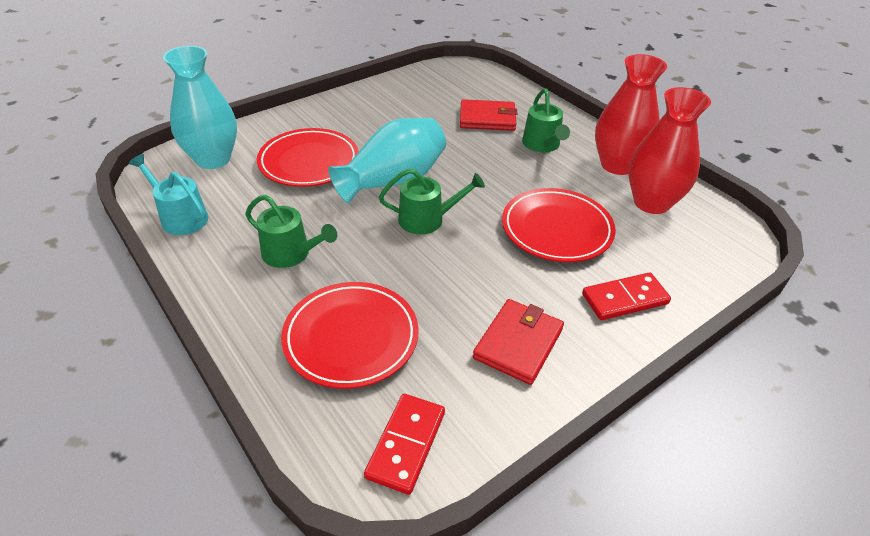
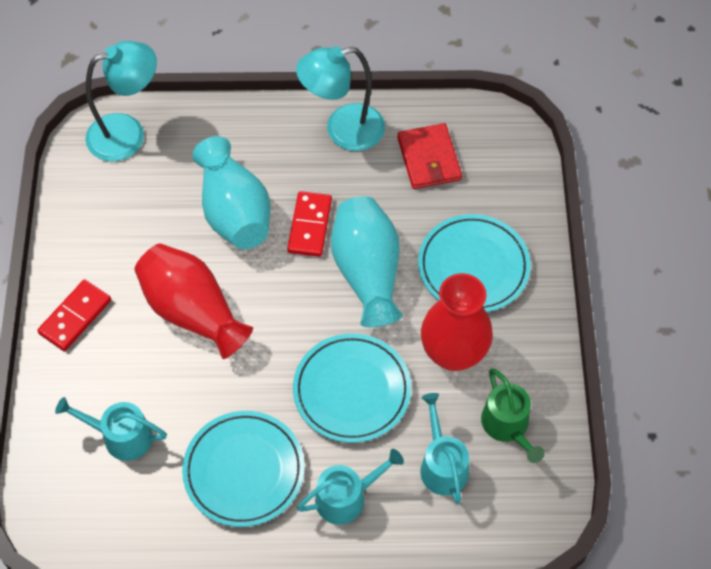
green watering can: 3 -> 1
red plate: 3 -> 0
red wallet: 2 -> 1
turquoise lamp: 0 -> 2
turquoise plate: 0 -> 3
turquoise watering can: 1 -> 3

